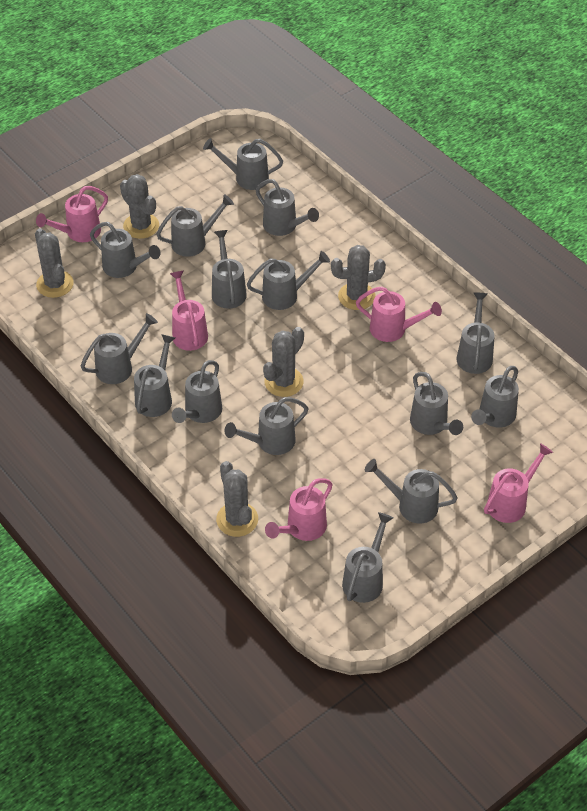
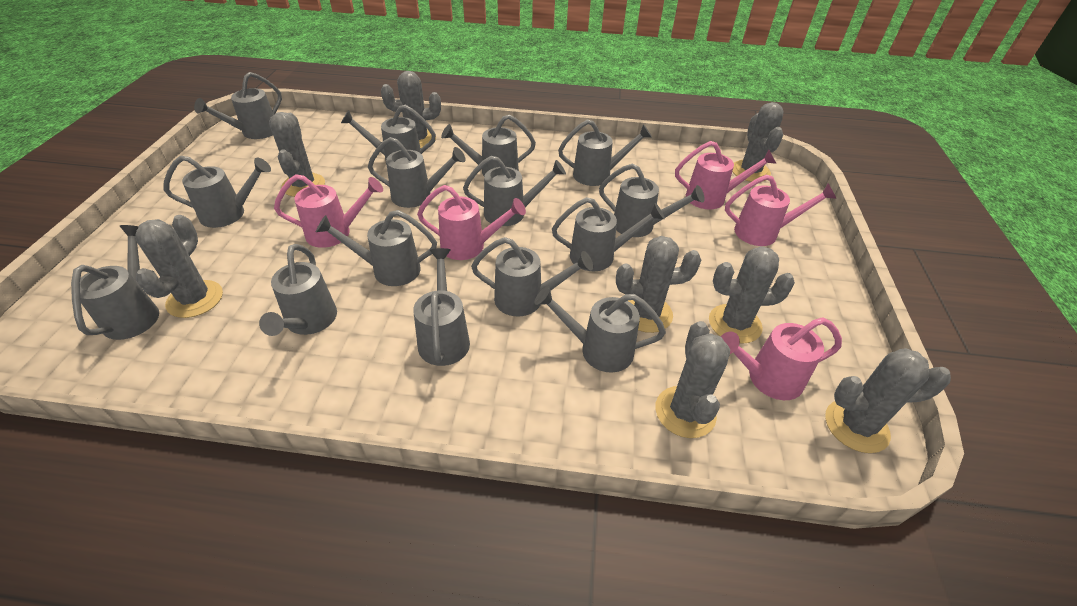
grey cactus: 5 -> 8

